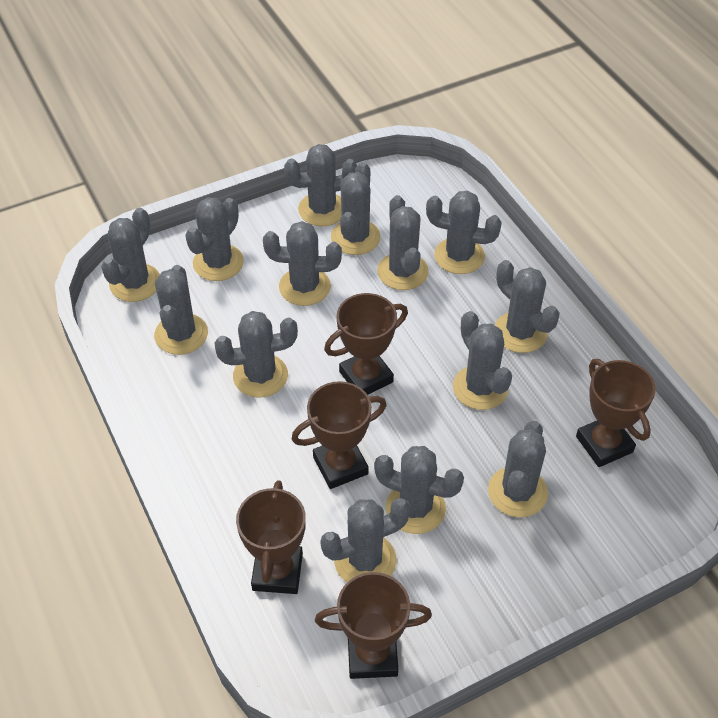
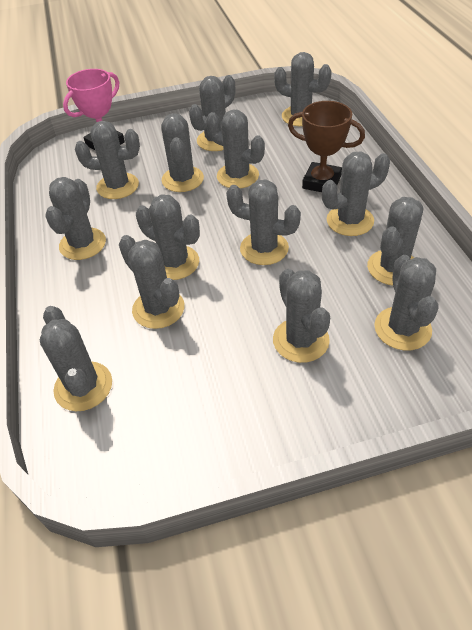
brown trophy: 5 -> 1
pink trophy: 0 -> 1

